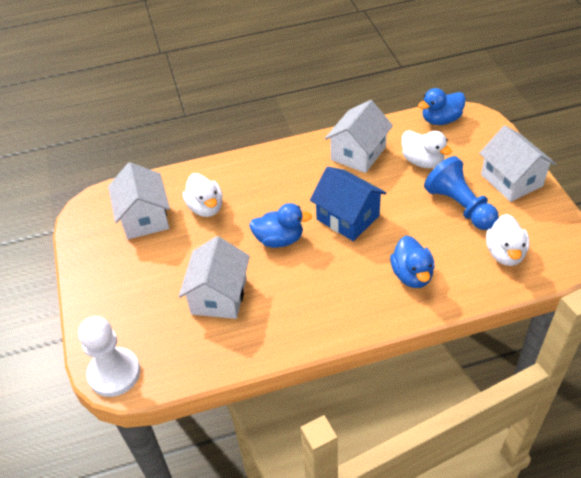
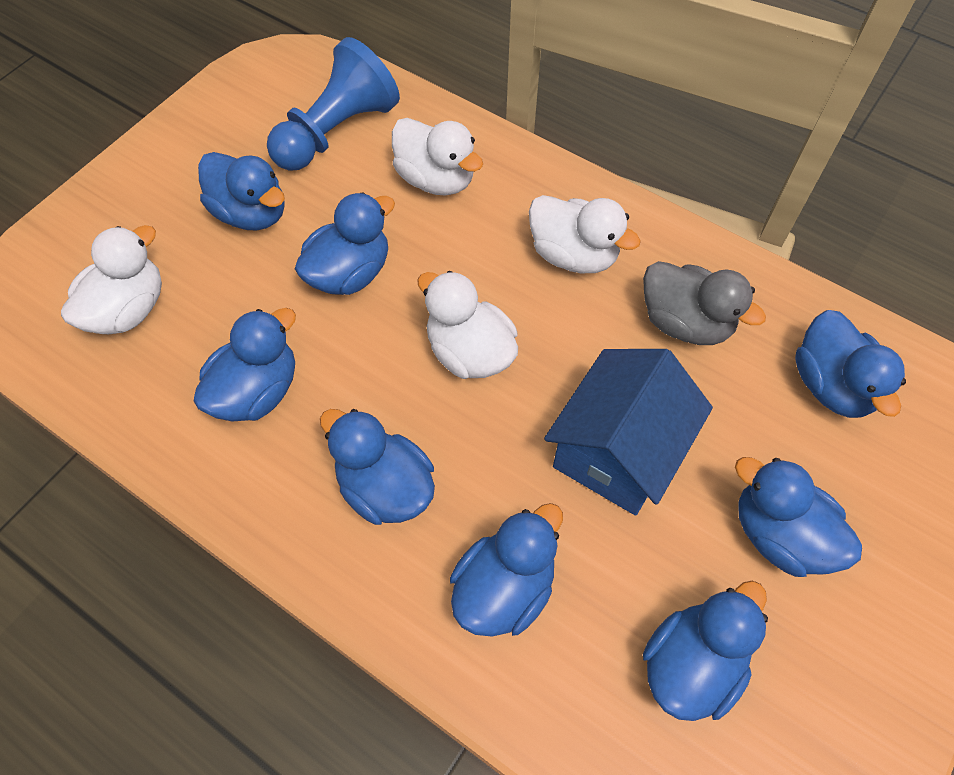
blue duck: 3 -> 8
grey duck: 0 -> 1
white duck: 3 -> 4
white house: 4 -> 0
white pawn: 1 -> 0

